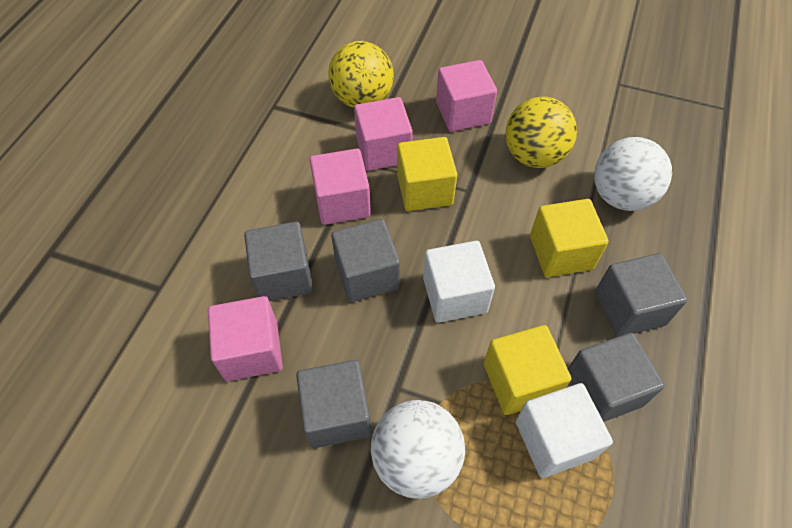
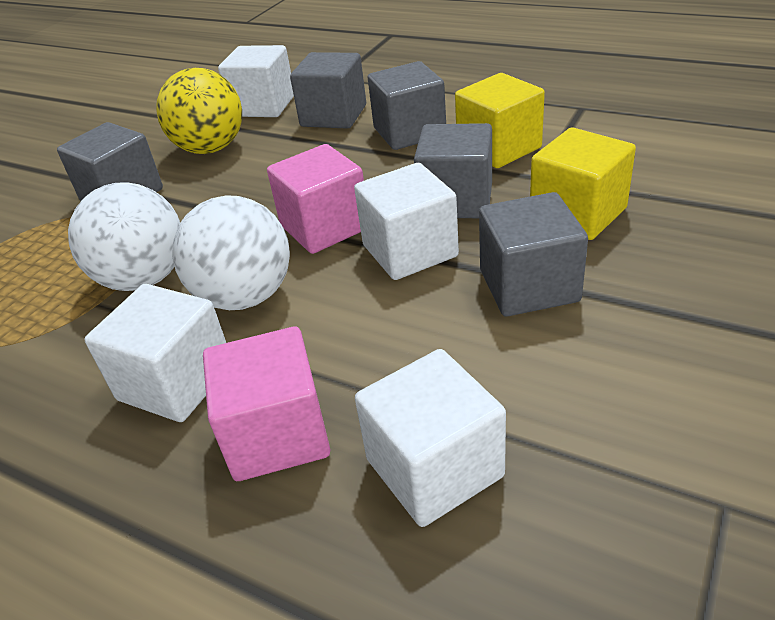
pink cube: 4 -> 2
white cube: 2 -> 4
yellow ball: 2 -> 1
yellow cube: 3 -> 2

